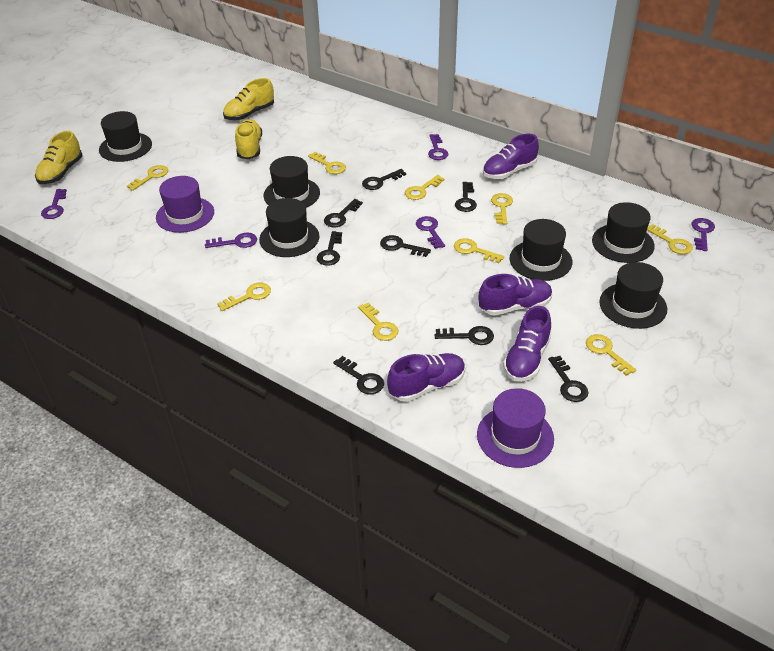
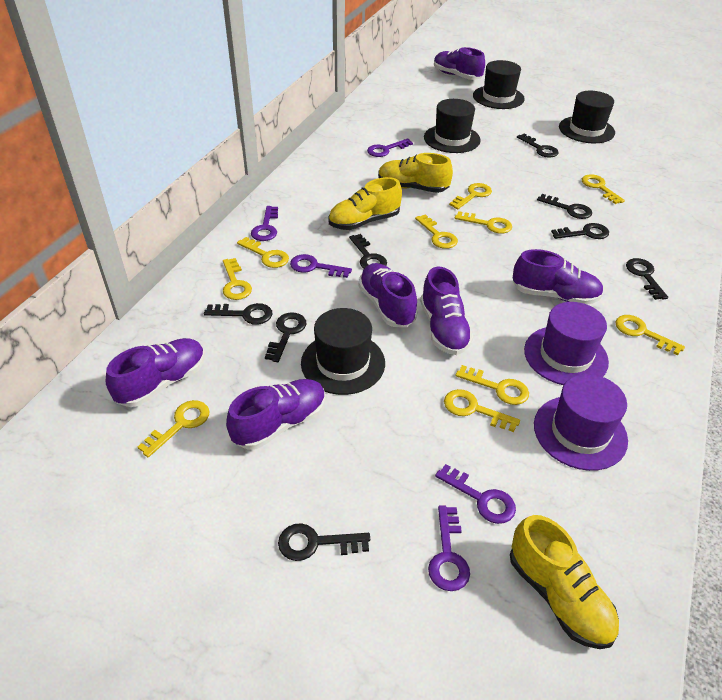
black hat: 6 -> 4
purple shoe: 4 -> 6
yellow key: 9 -> 10

